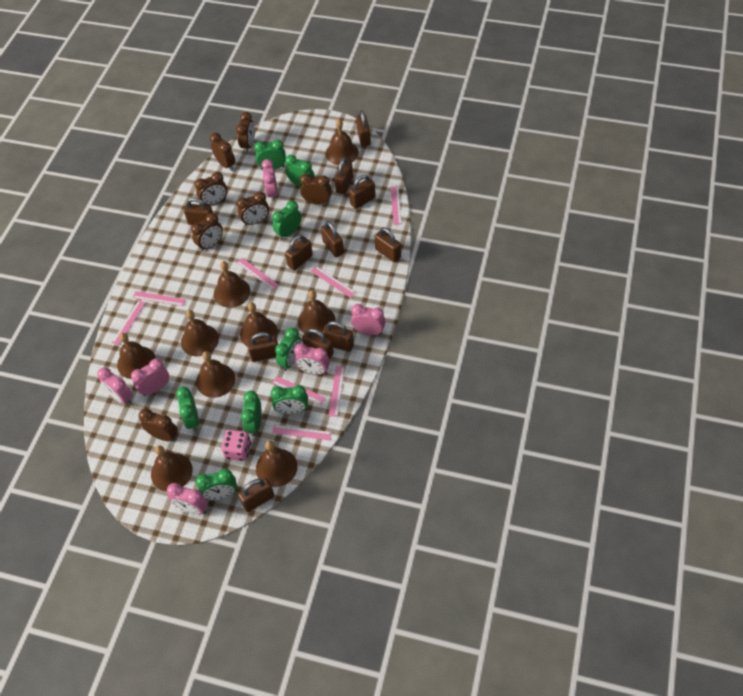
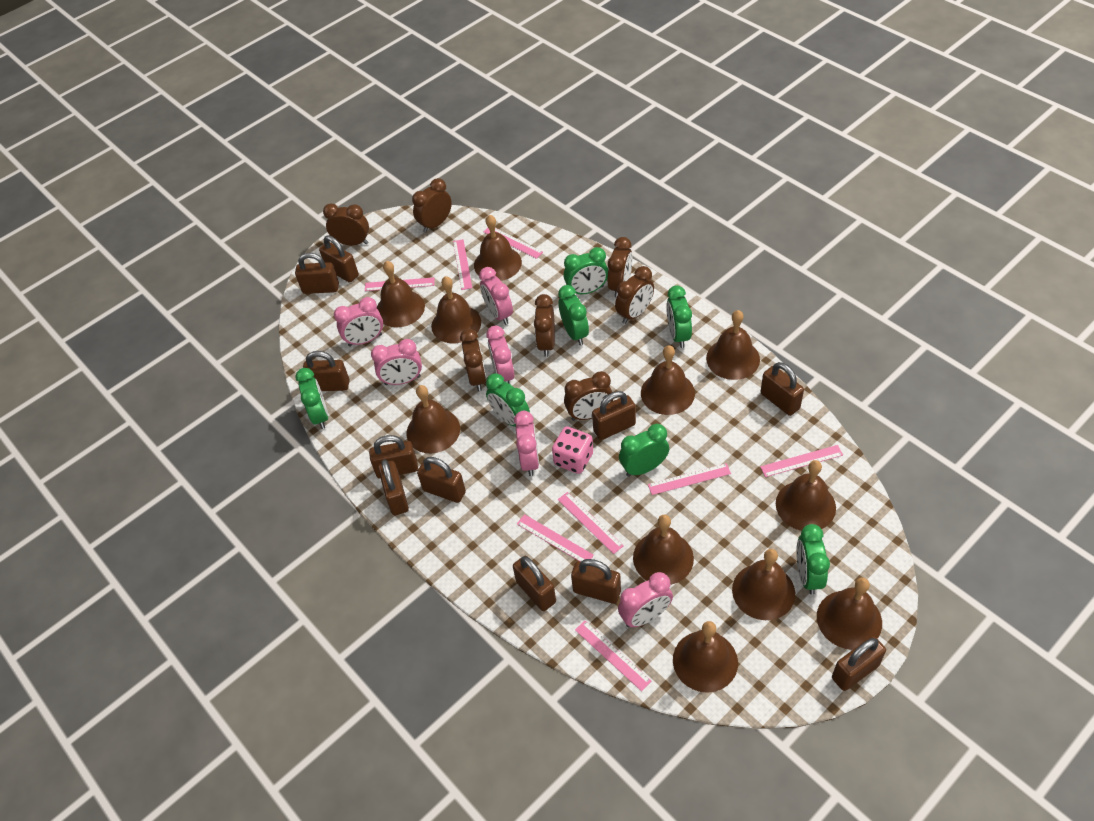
brown bell: 9 -> 11
green clock: 8 -> 7

